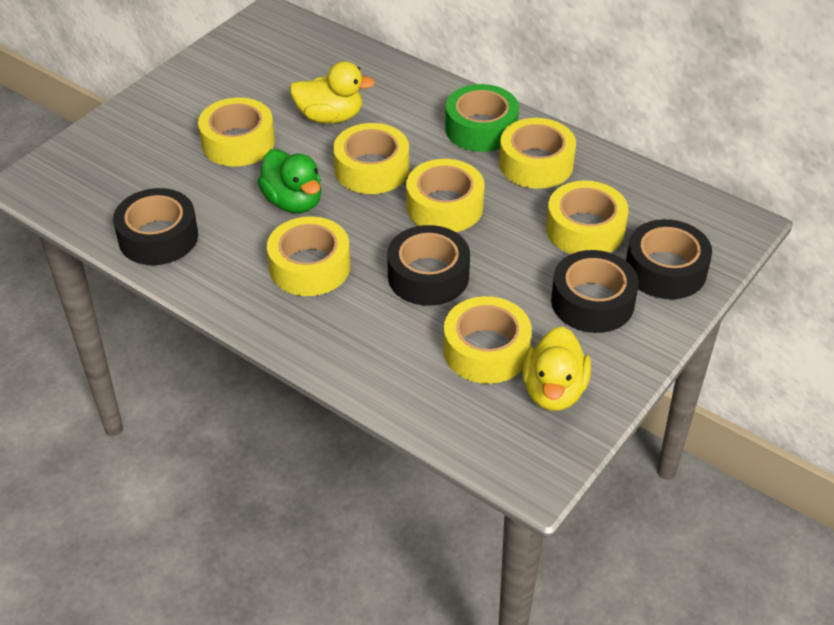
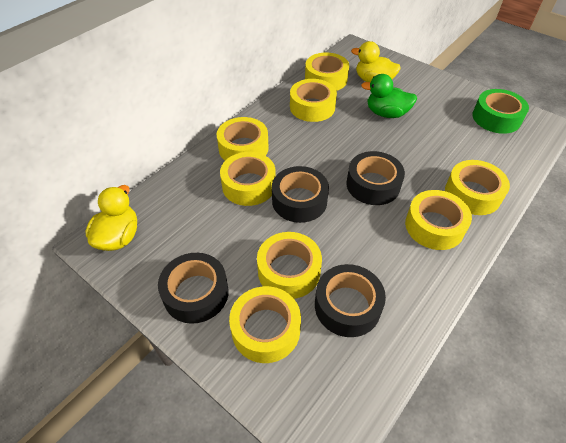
yellow tape: 7 -> 8

